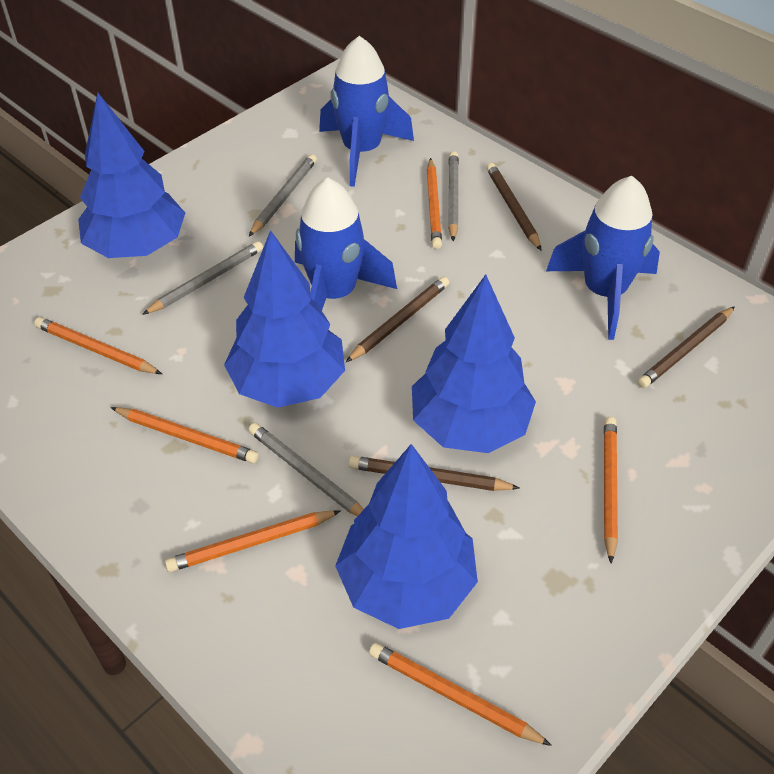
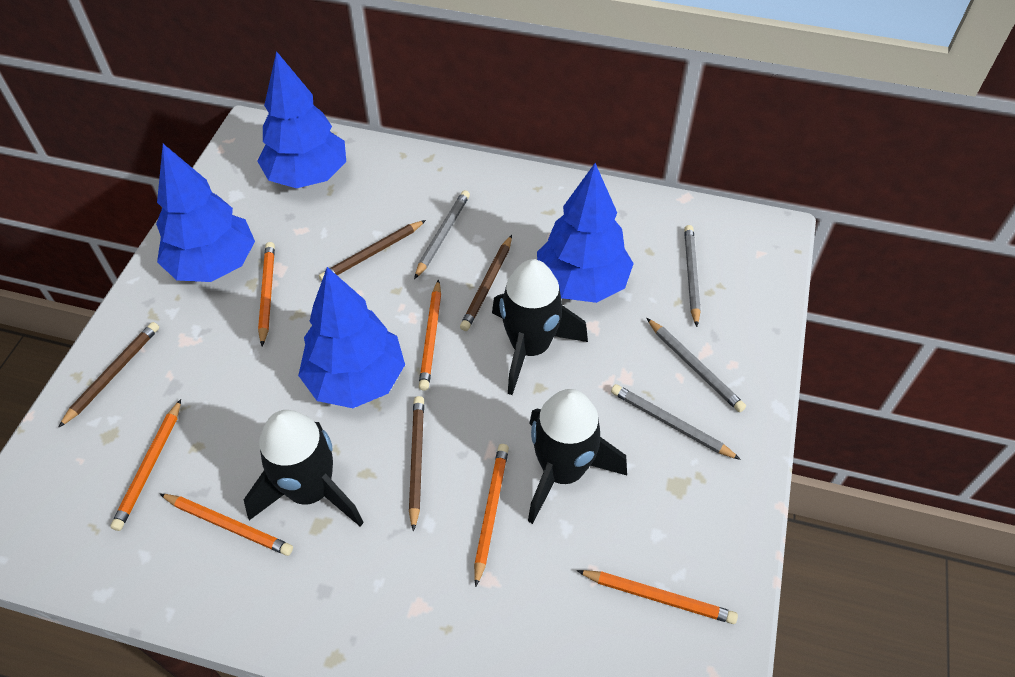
black rocket: 0 -> 3
blue rocket: 3 -> 0

